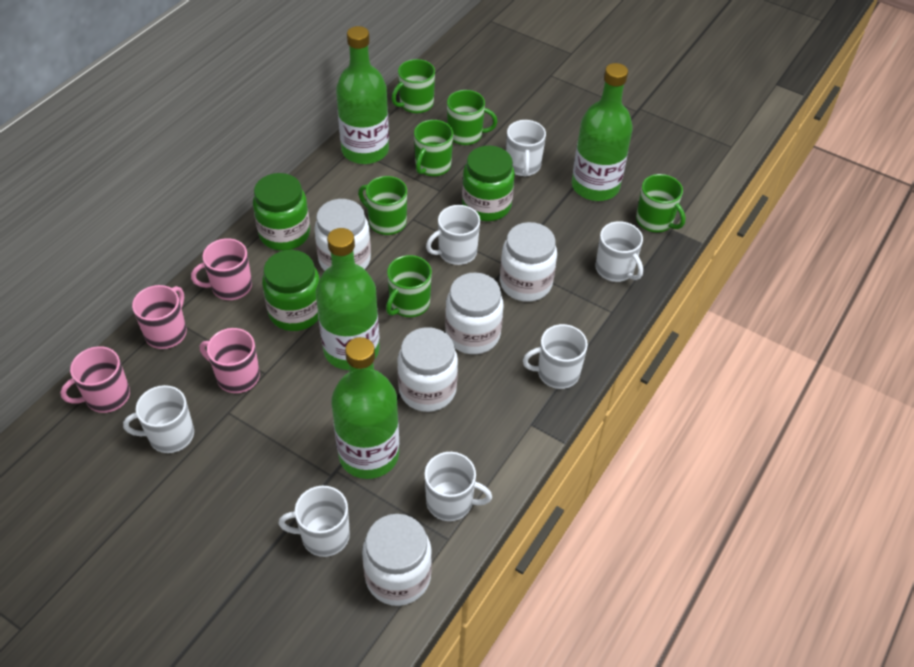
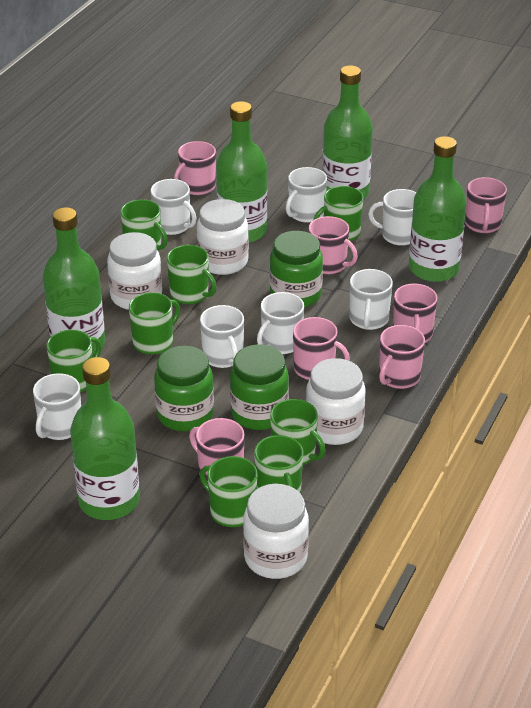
green bottle: 4 -> 5
green mug: 6 -> 8
pink mug: 4 -> 7
white jar: 5 -> 4

